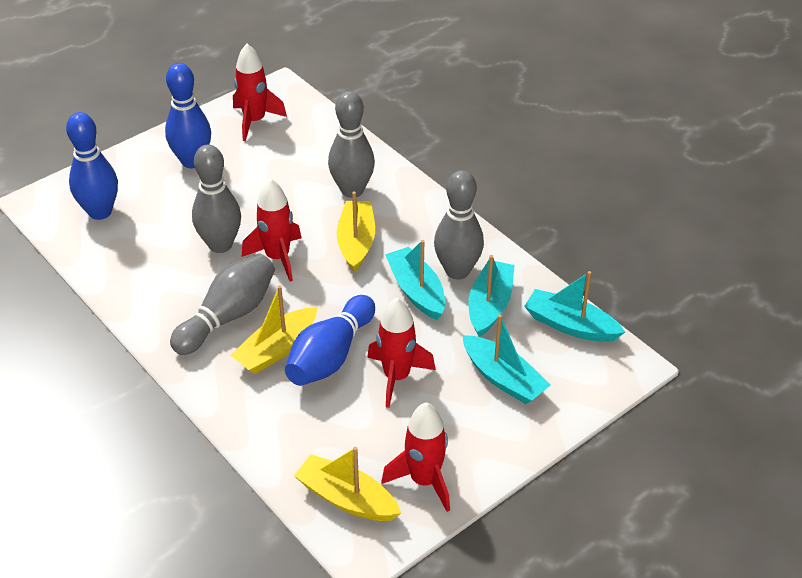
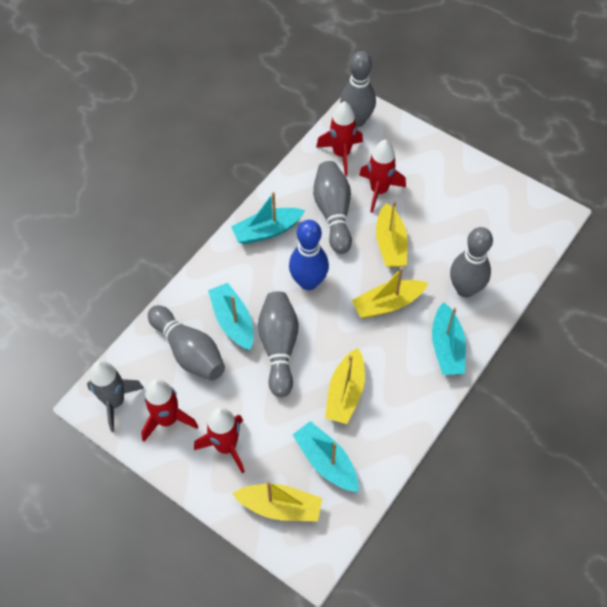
blue bowling pin: 3 -> 1
grey bowling pin: 4 -> 5
grey rocket: 0 -> 1
yellow boat: 3 -> 4

